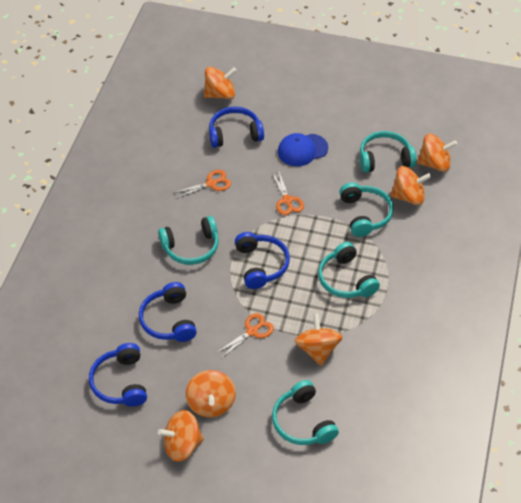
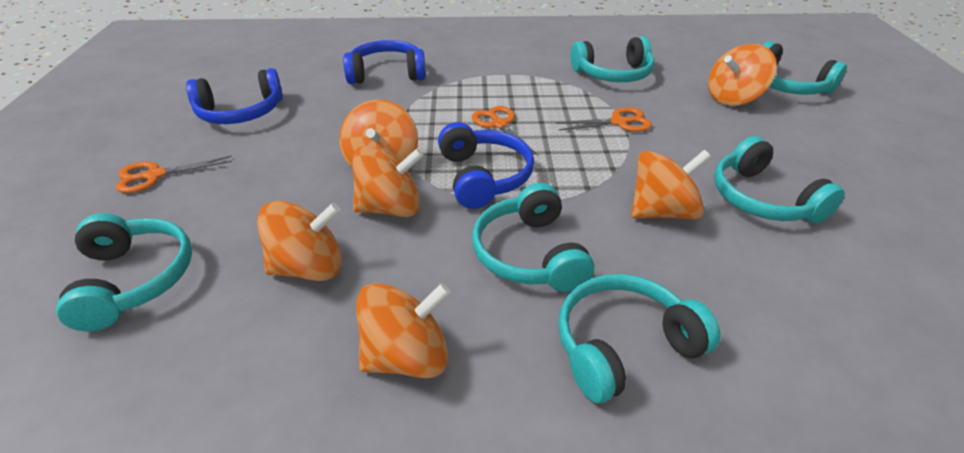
blue cap: 1 -> 0
blue headphones: 4 -> 3
turquoise headphones: 5 -> 6

